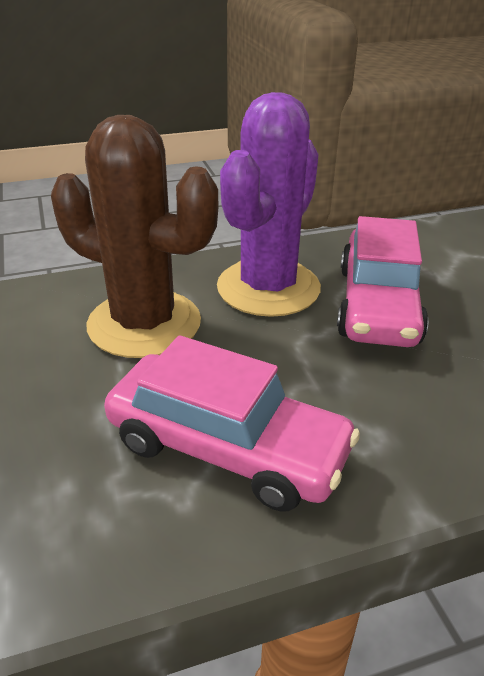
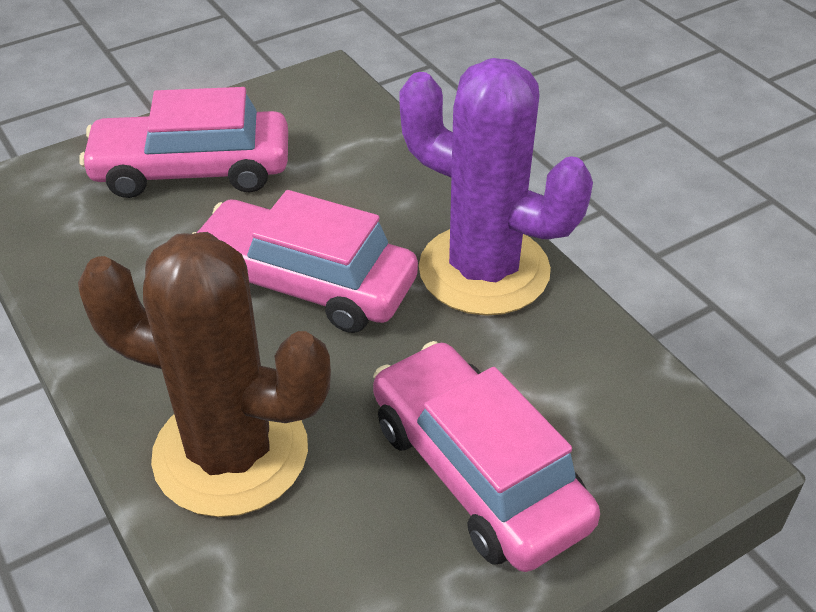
pink car: 2 -> 3

